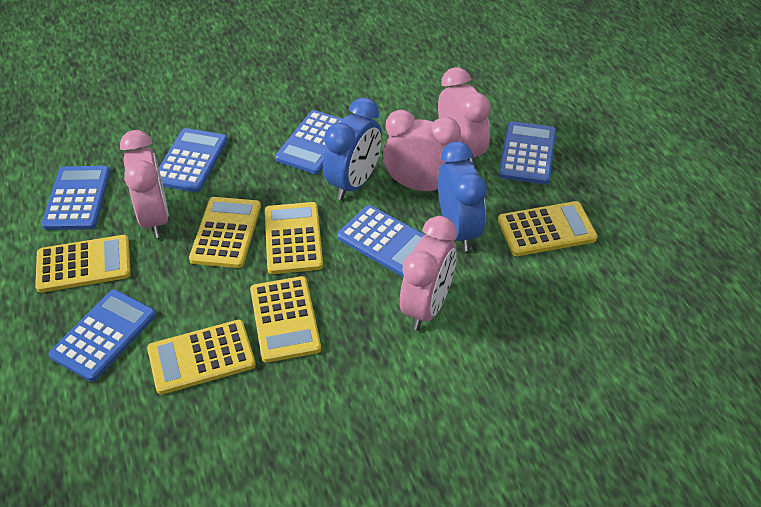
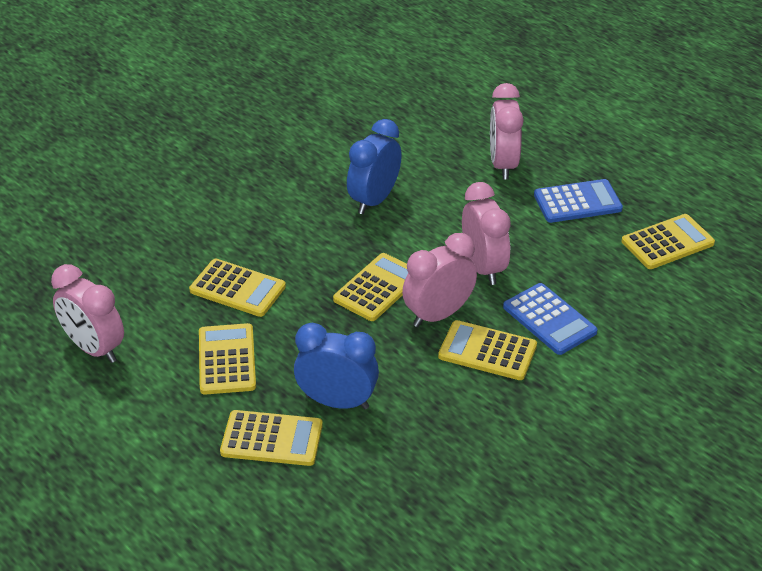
blue calculator: 6 -> 2

